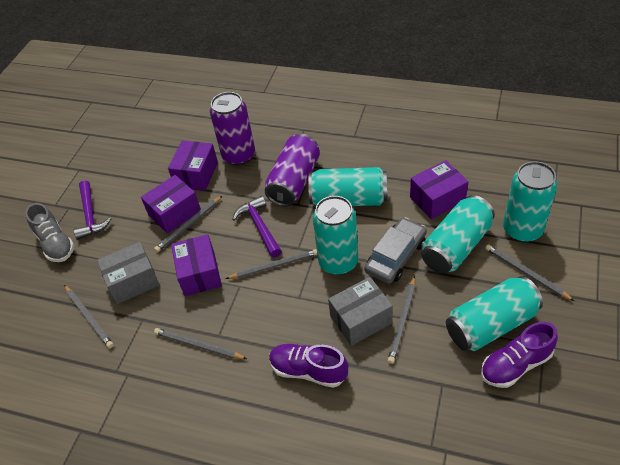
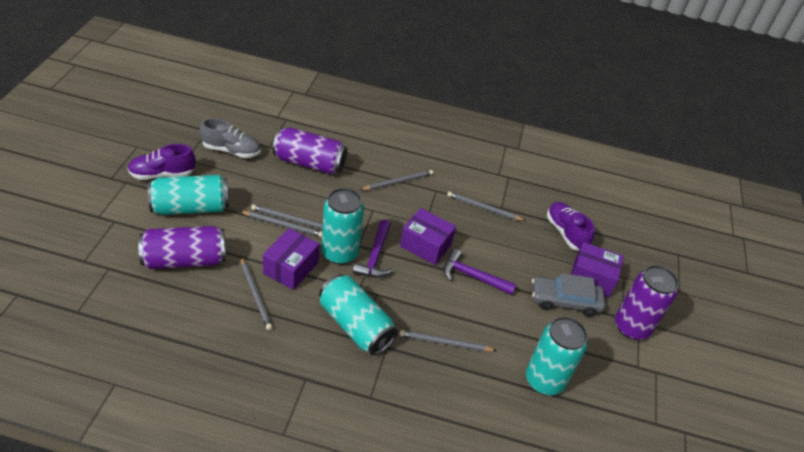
grey box: 2 -> 0
purple box: 4 -> 3
purple can: 2 -> 3
turquoise can: 5 -> 4

